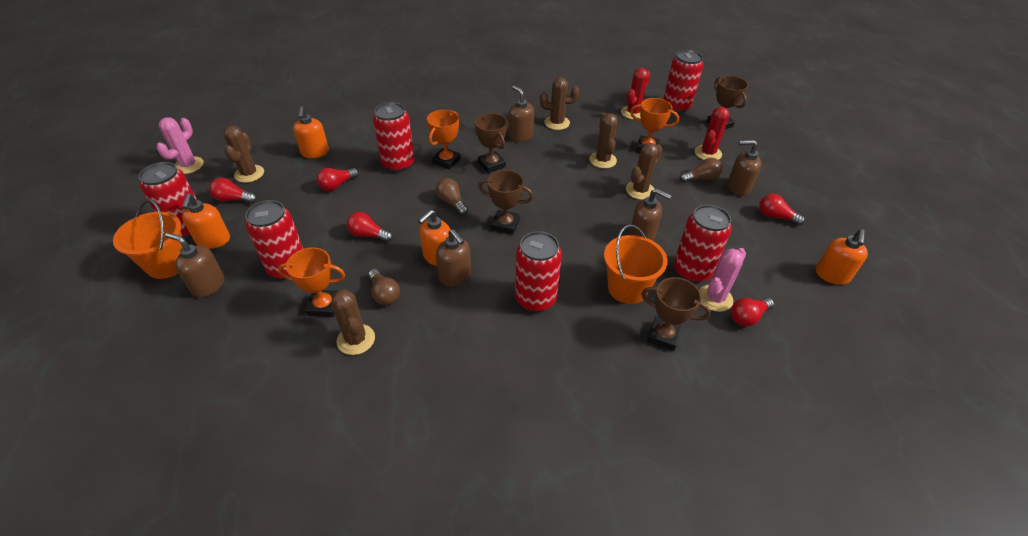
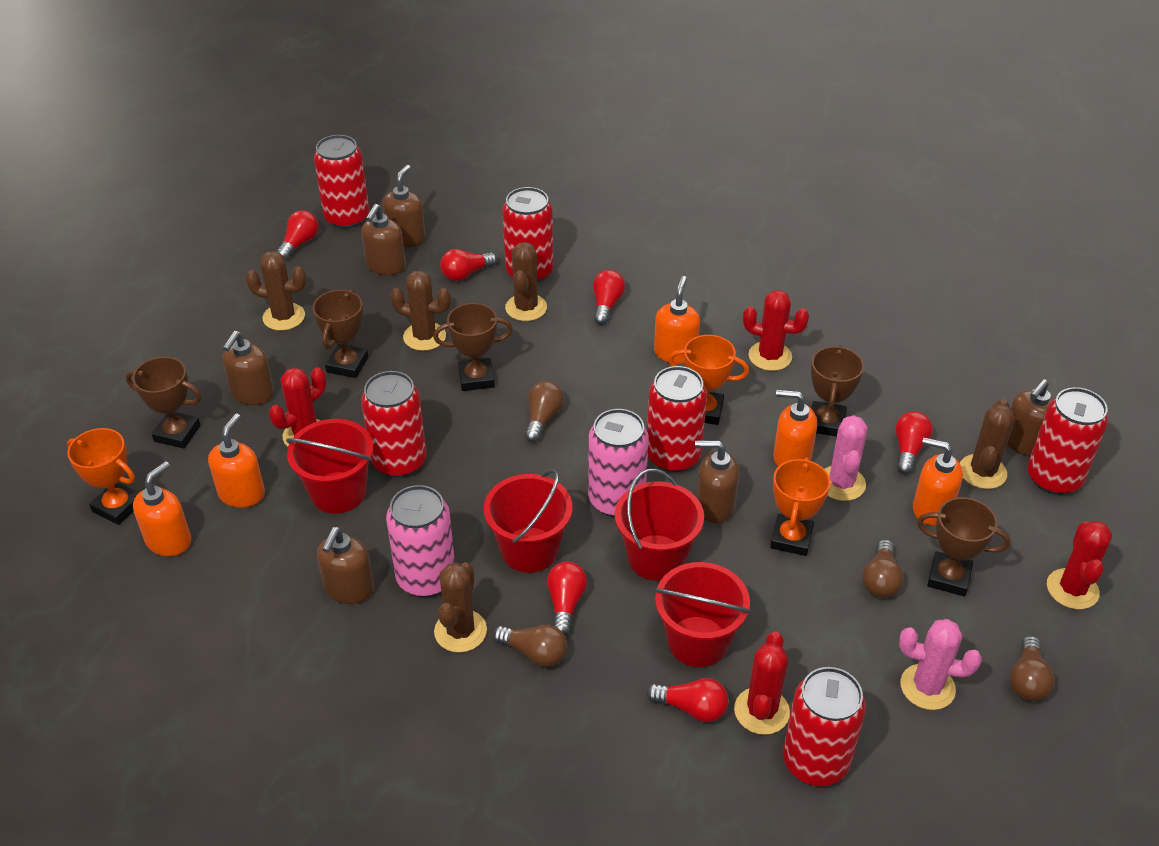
brown light bulb: 3 -> 4
brown soap dispenser: 5 -> 6
brown trophy: 4 -> 5
orange bucket: 2 -> 0
orange soap dispenser: 4 -> 5
pink can: 0 -> 2
red bucket: 0 -> 4
red cactus: 2 -> 4
red light bulb: 5 -> 6

